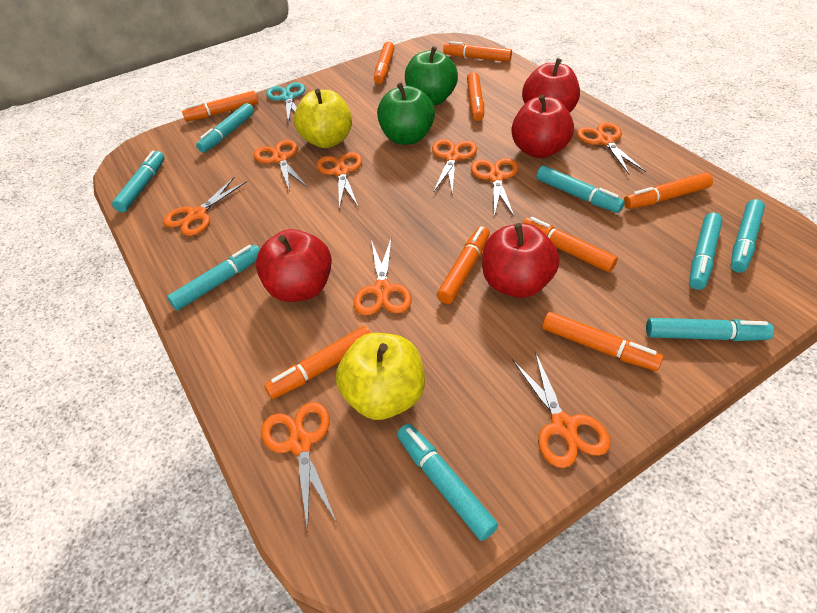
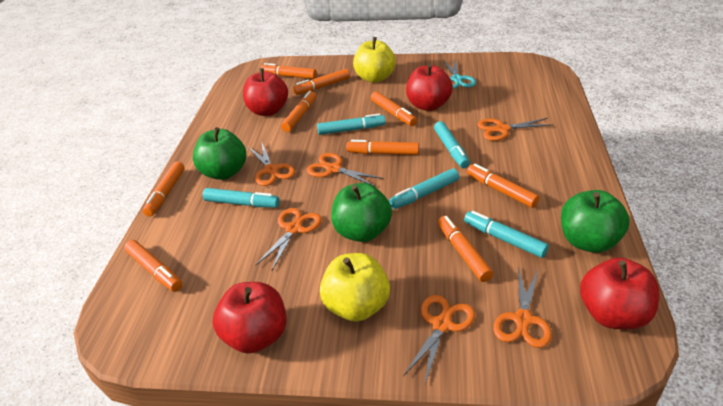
green apple: 2 -> 3
orange scissors: 9 -> 6
turquoise marker: 8 -> 5

